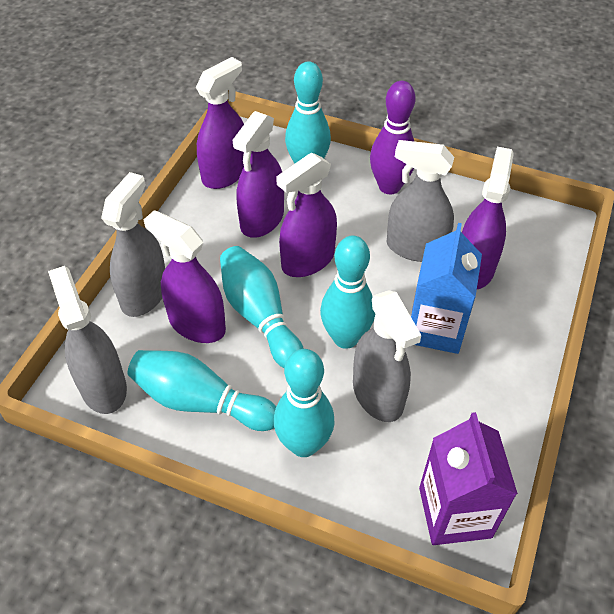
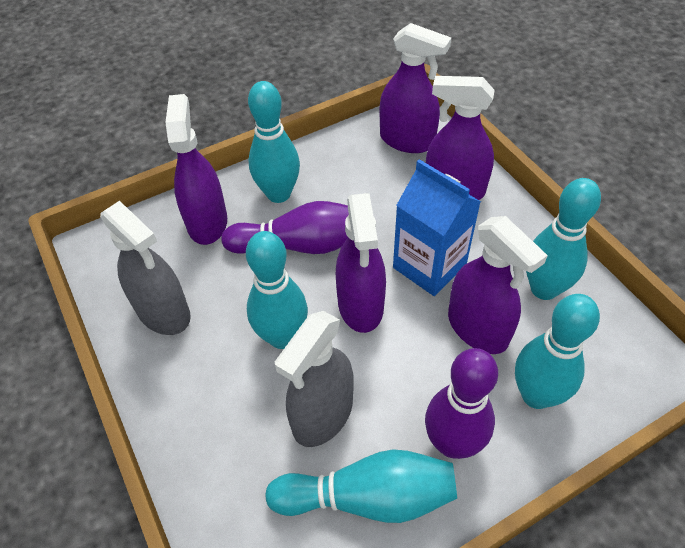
grey spray bottle: 4 -> 2
purple bowling pin: 1 -> 2
purple carton: 1 -> 0

